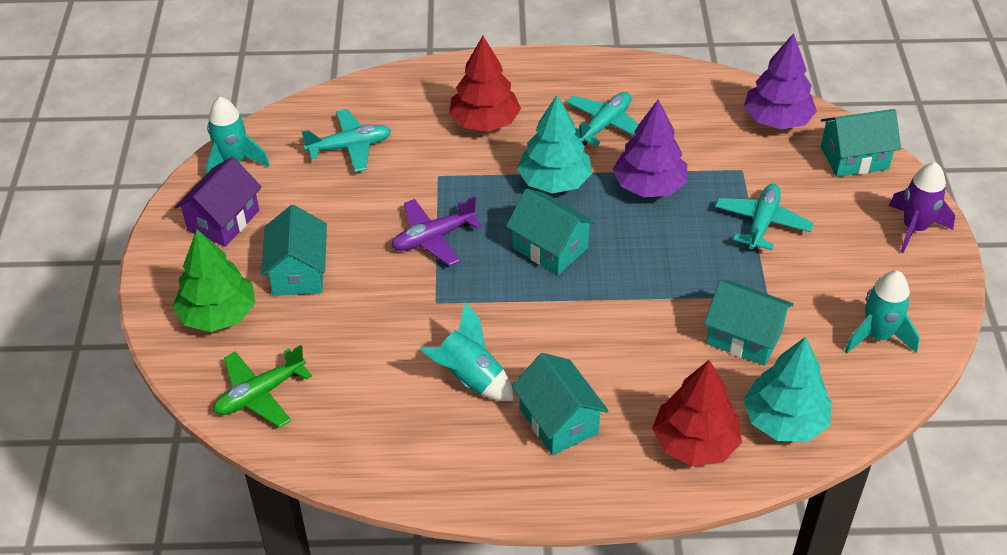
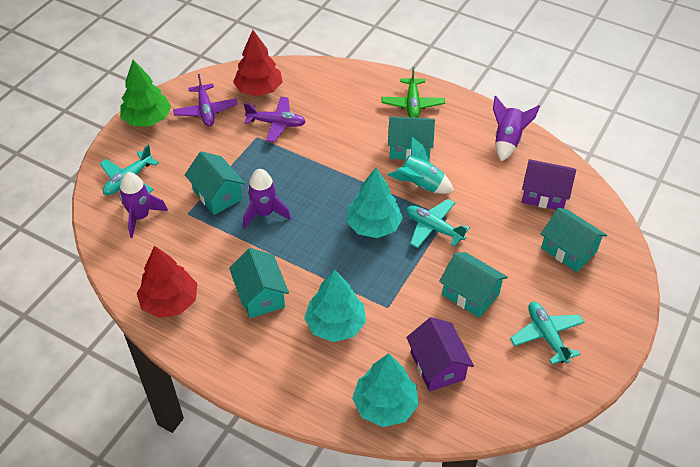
purple house: 1 -> 2
purple plane: 1 -> 2
purple rocket: 1 -> 3
purple tree: 2 -> 0
turquoise rocket: 3 -> 1
turquoise tree: 2 -> 3

